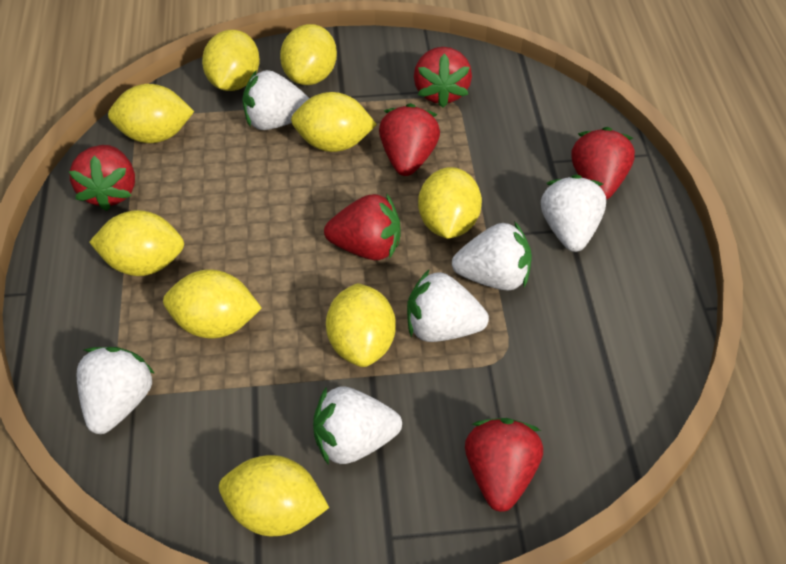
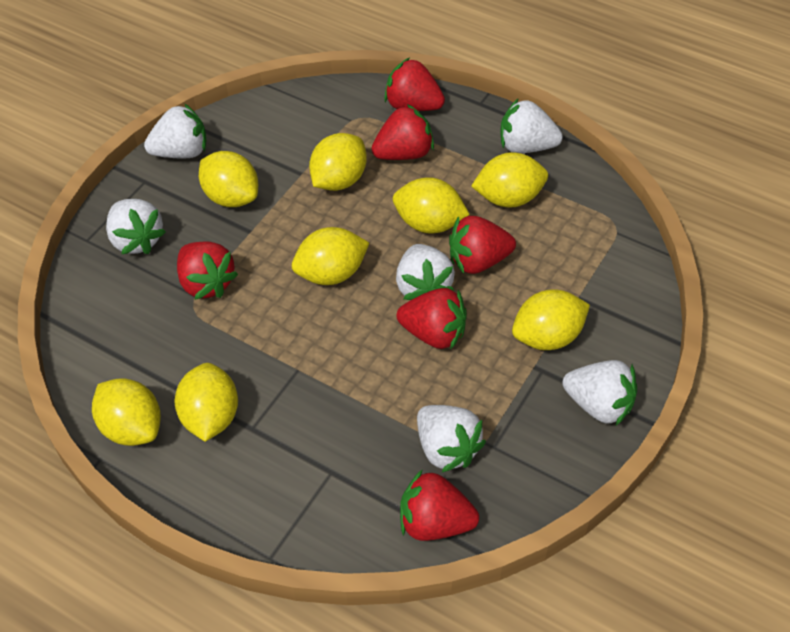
yellow lemon: 9 -> 8

